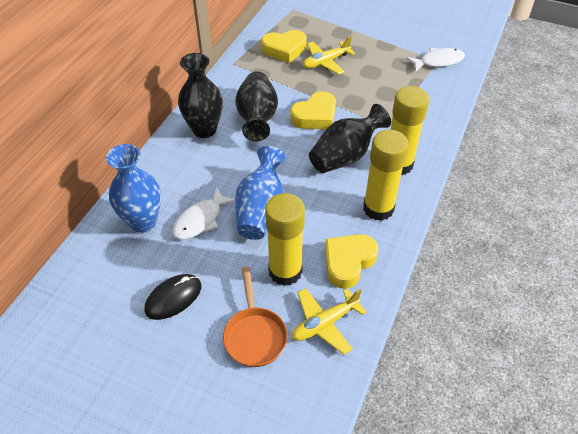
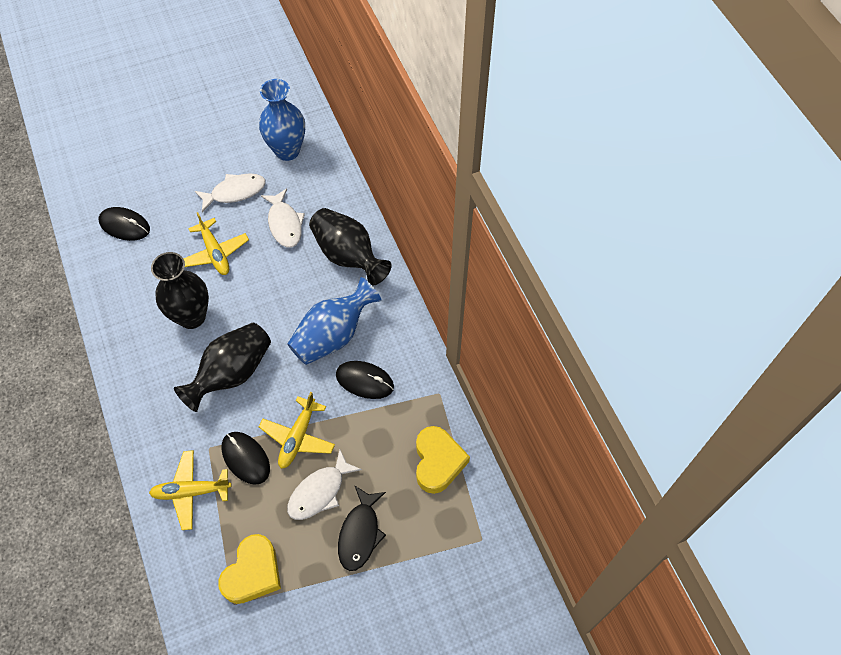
black fish: 0 -> 1
black mouse: 1 -> 3
orange pan: 1 -> 0
white fish: 2 -> 3
yellow glue stick: 3 -> 0
yellow heart: 3 -> 2
yellow plane: 2 -> 3

